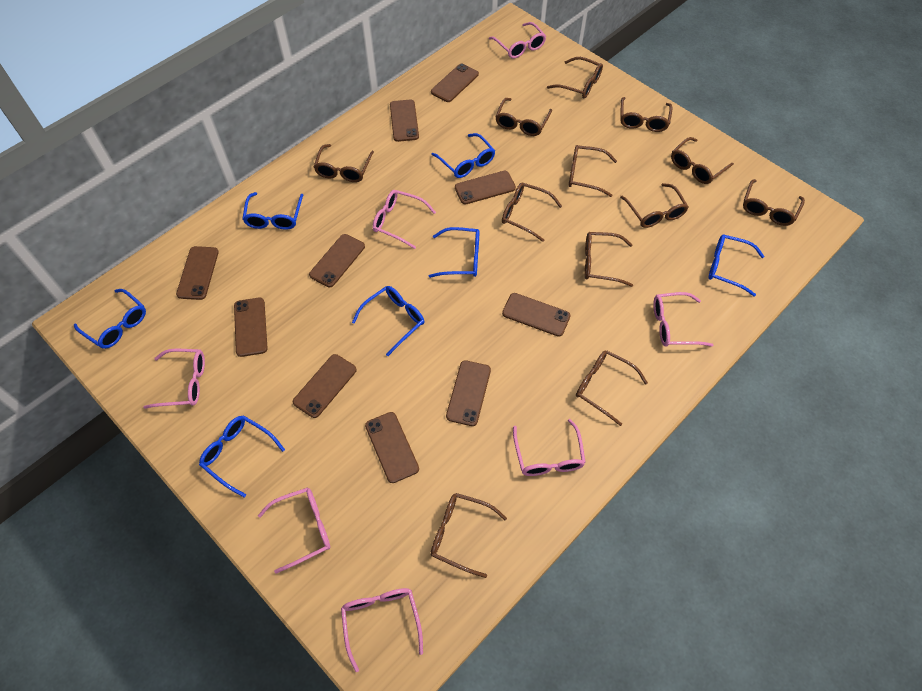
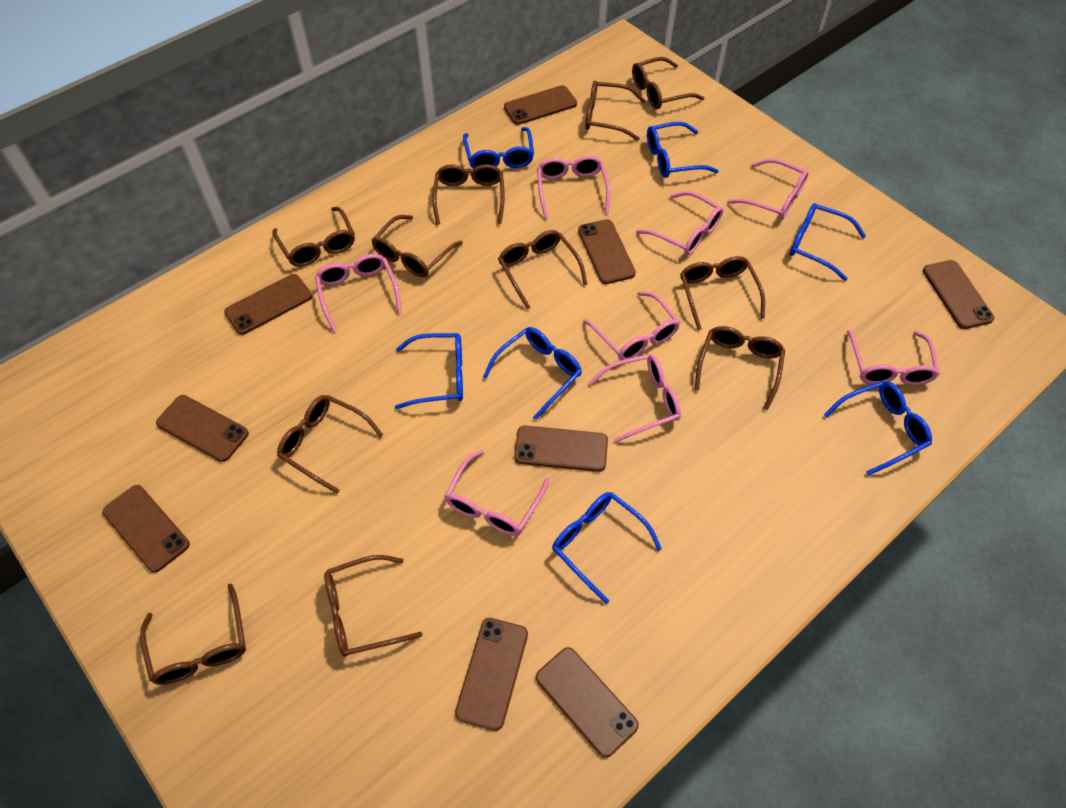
brown glasses: 12 -> 11
brown phone: 10 -> 9
pink glasses: 7 -> 8

